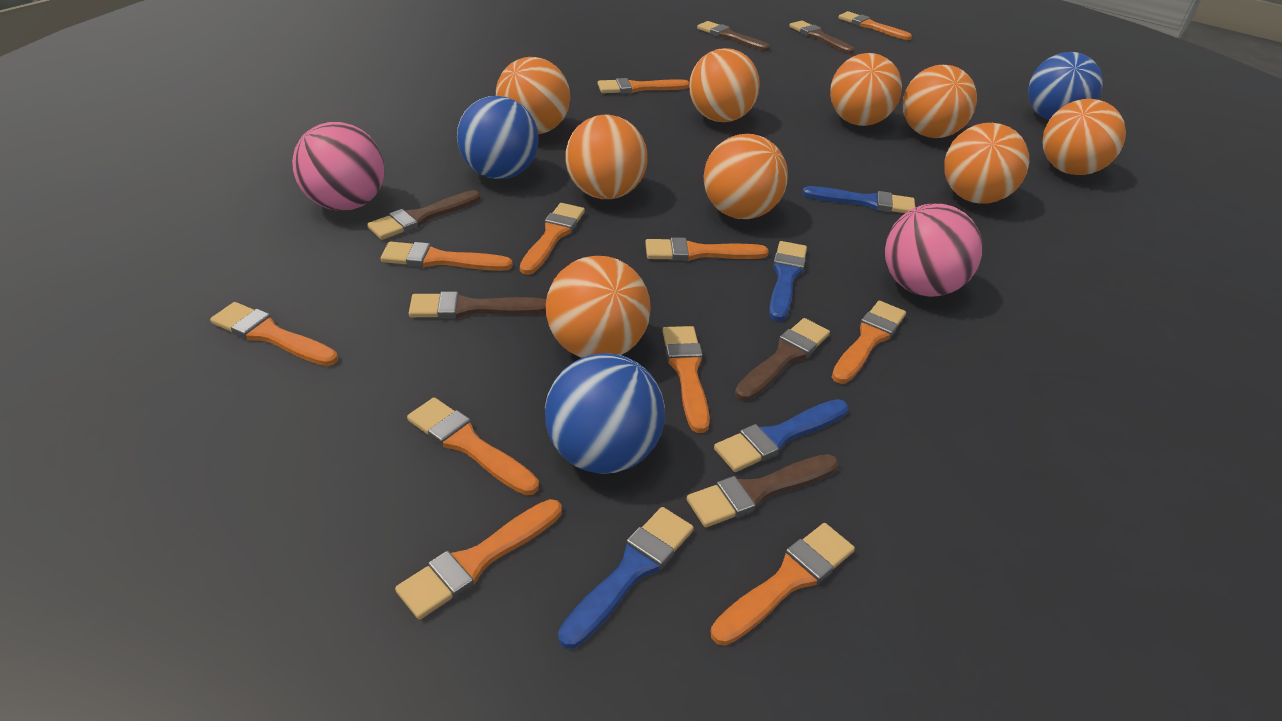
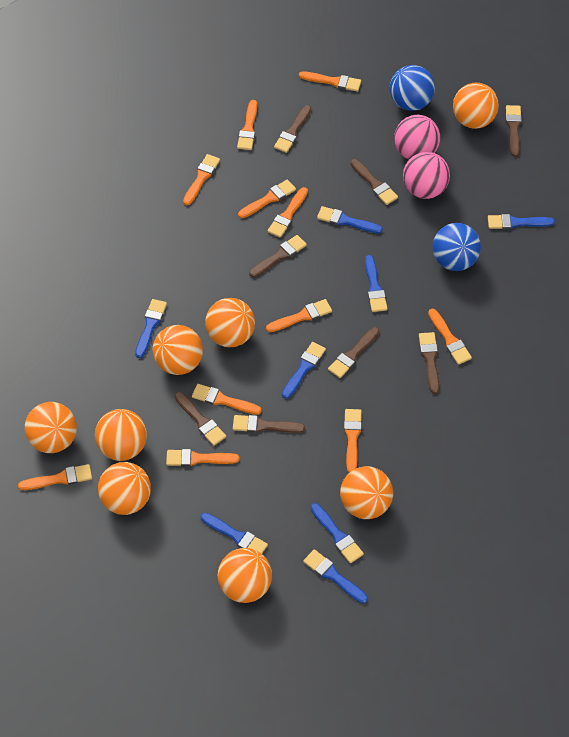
blue ball: 3 -> 2
blue brush: 4 -> 8
brown brush: 6 -> 8
orange ball: 9 -> 8

